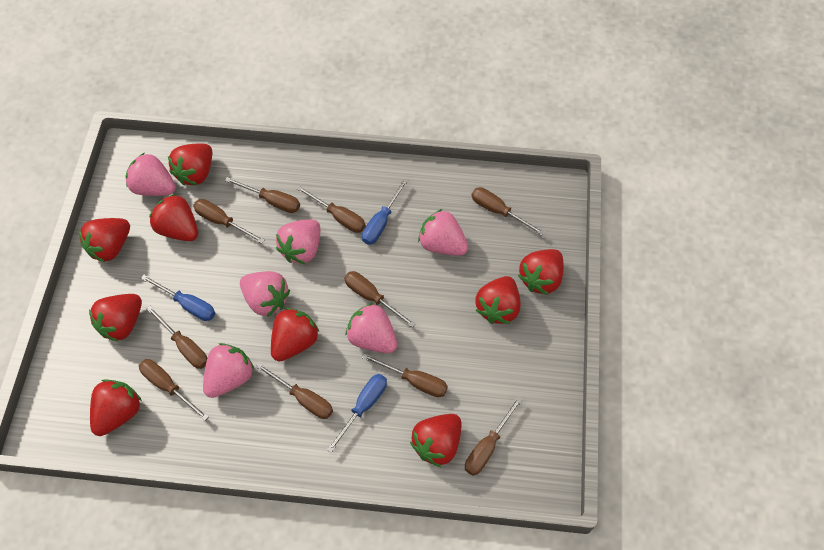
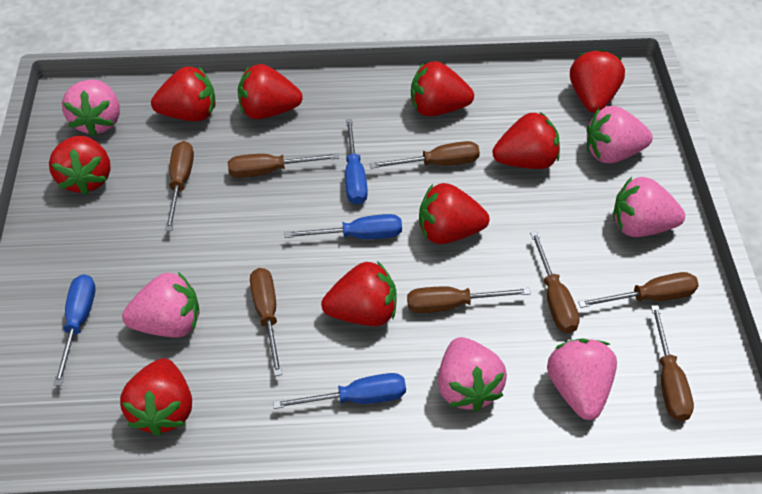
blue screwdriver: 3 -> 4
brown screwdriver: 10 -> 8

